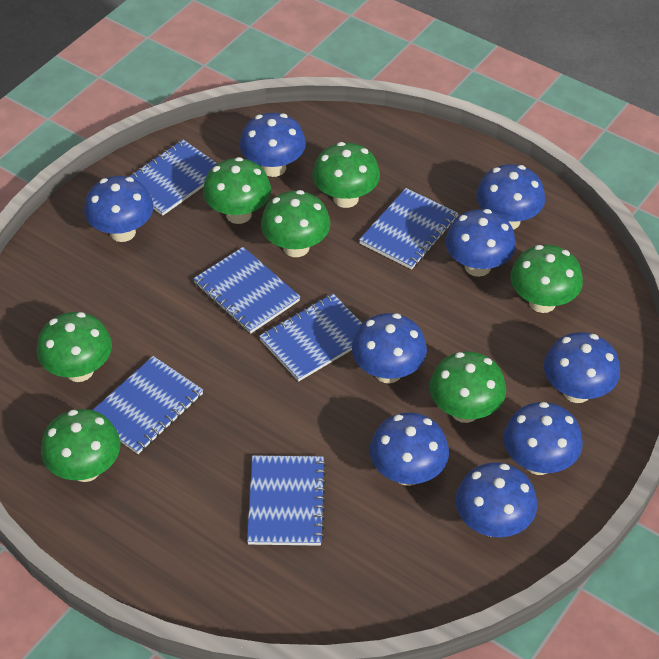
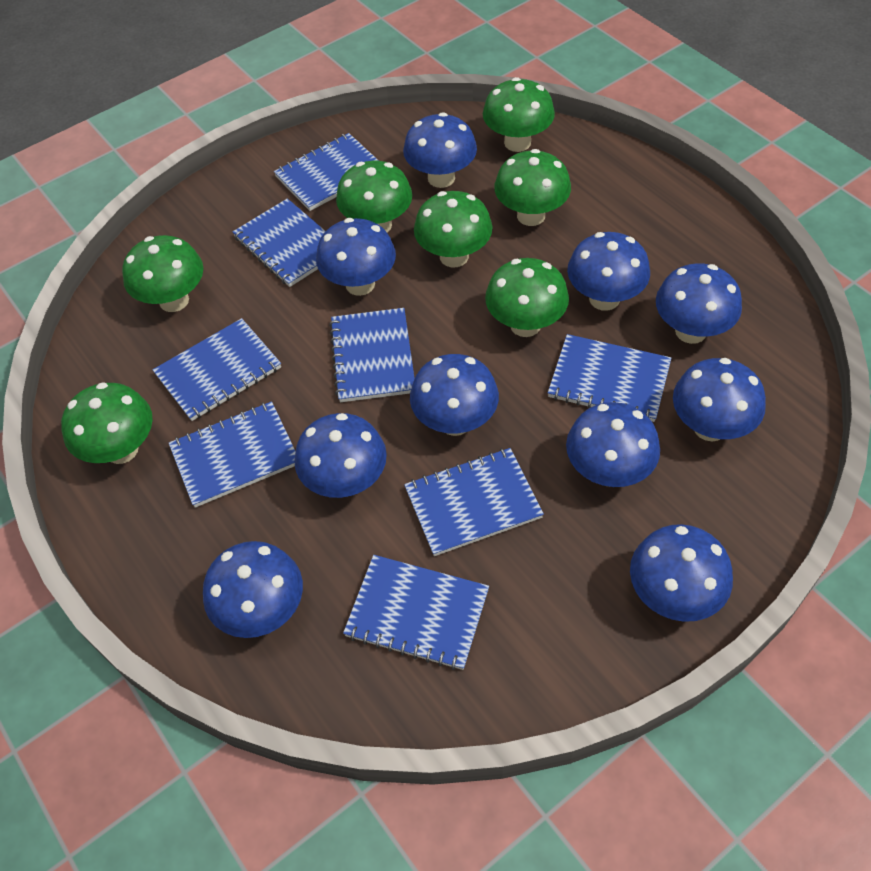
blue mushroom: 9 -> 10
blue notebook: 6 -> 8

